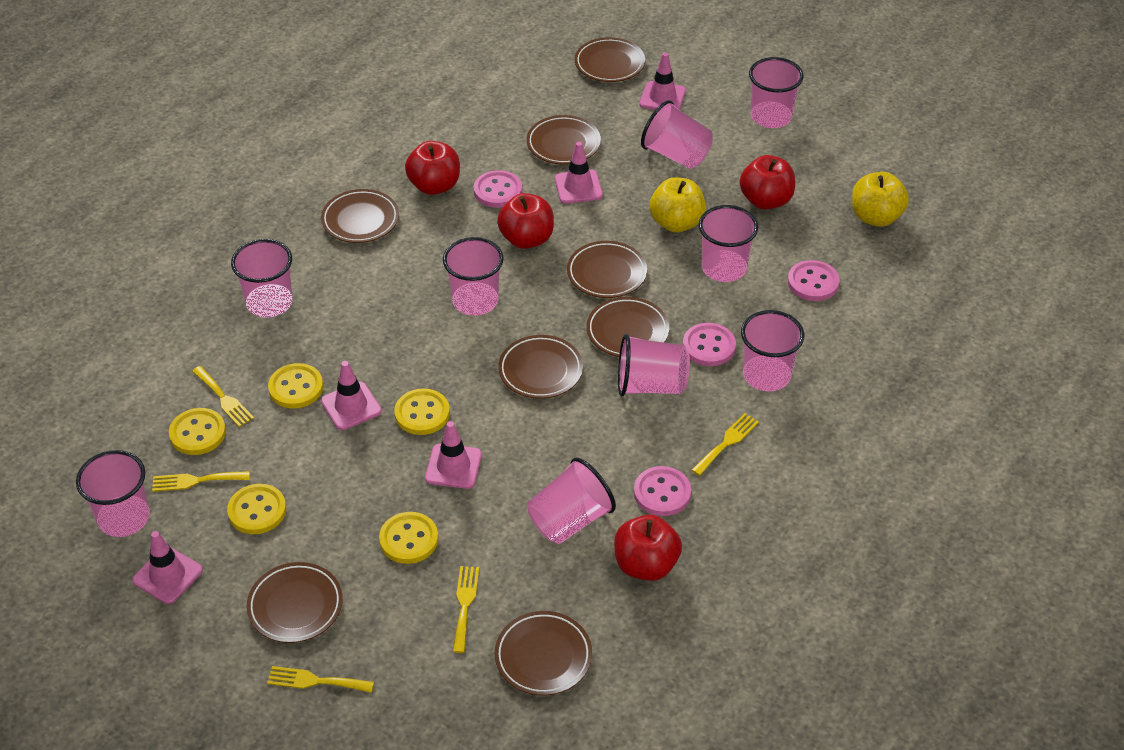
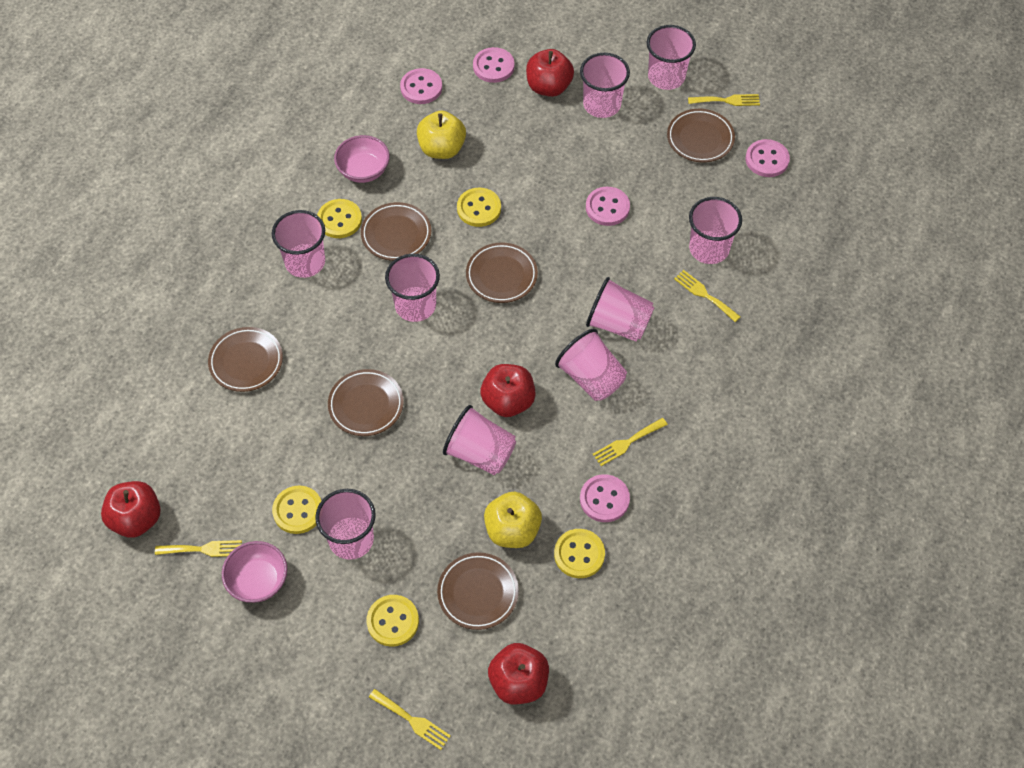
brown plate: 8 -> 6
pink bowl: 0 -> 2
pink button: 4 -> 5
pink traffic cone: 5 -> 0

